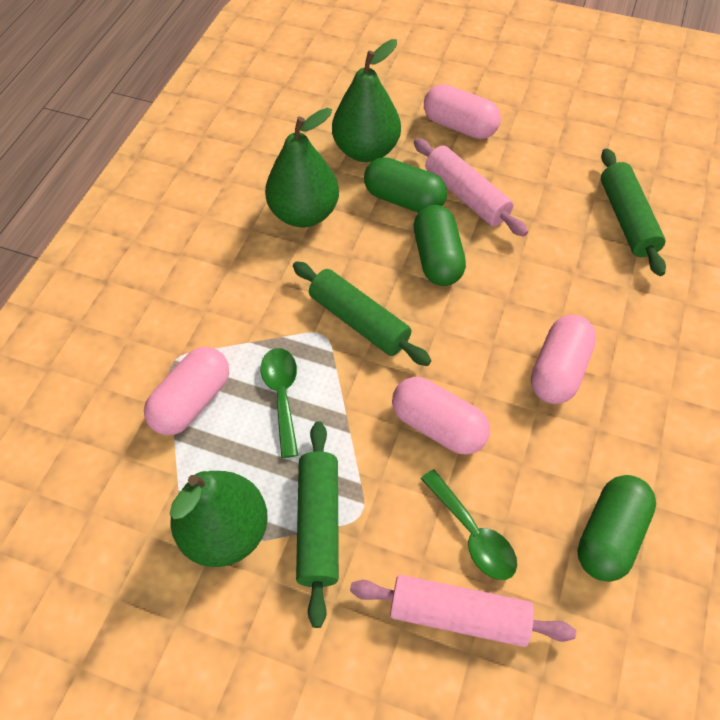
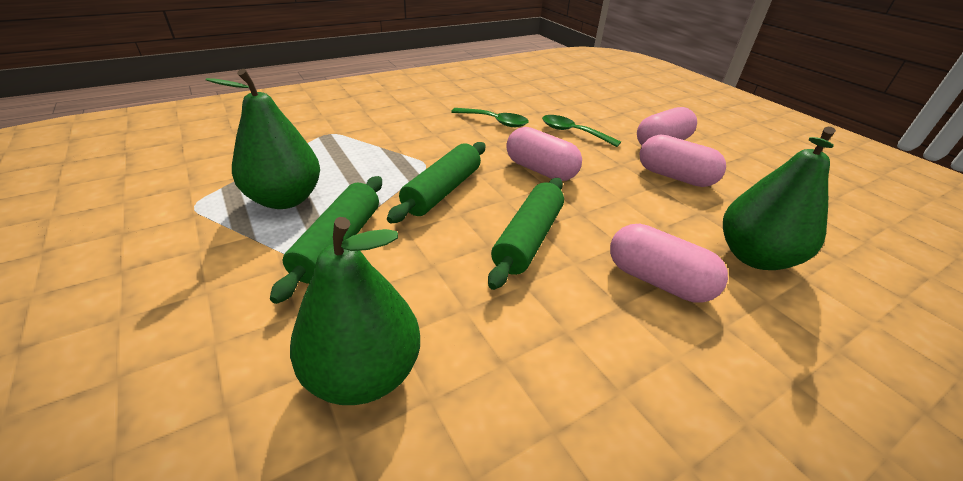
green capsule: 3 -> 0
pink rolling pin: 2 -> 0

